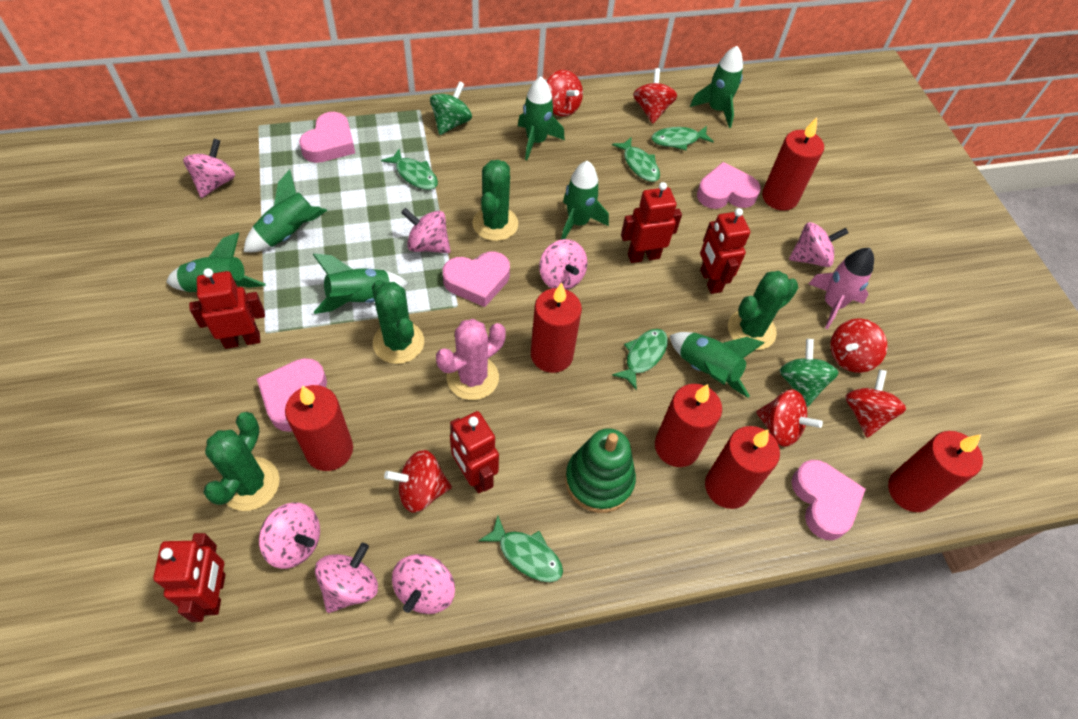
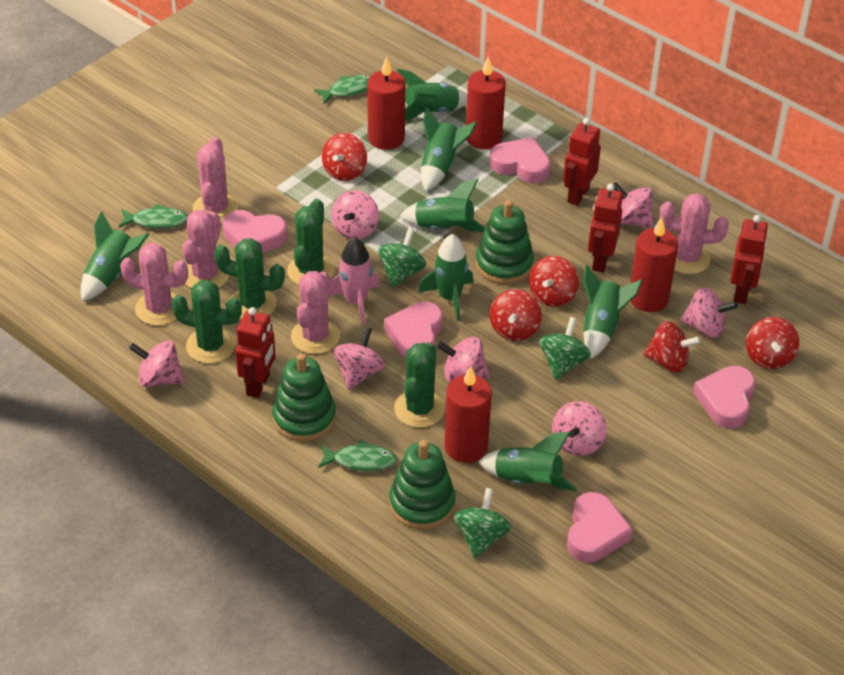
green fish: 5 -> 3
green spinning top: 2 -> 3
green stacking toy: 1 -> 3
pink cactus: 1 -> 5
red candle: 6 -> 4
red robot: 5 -> 4
red spinning top: 6 -> 5

